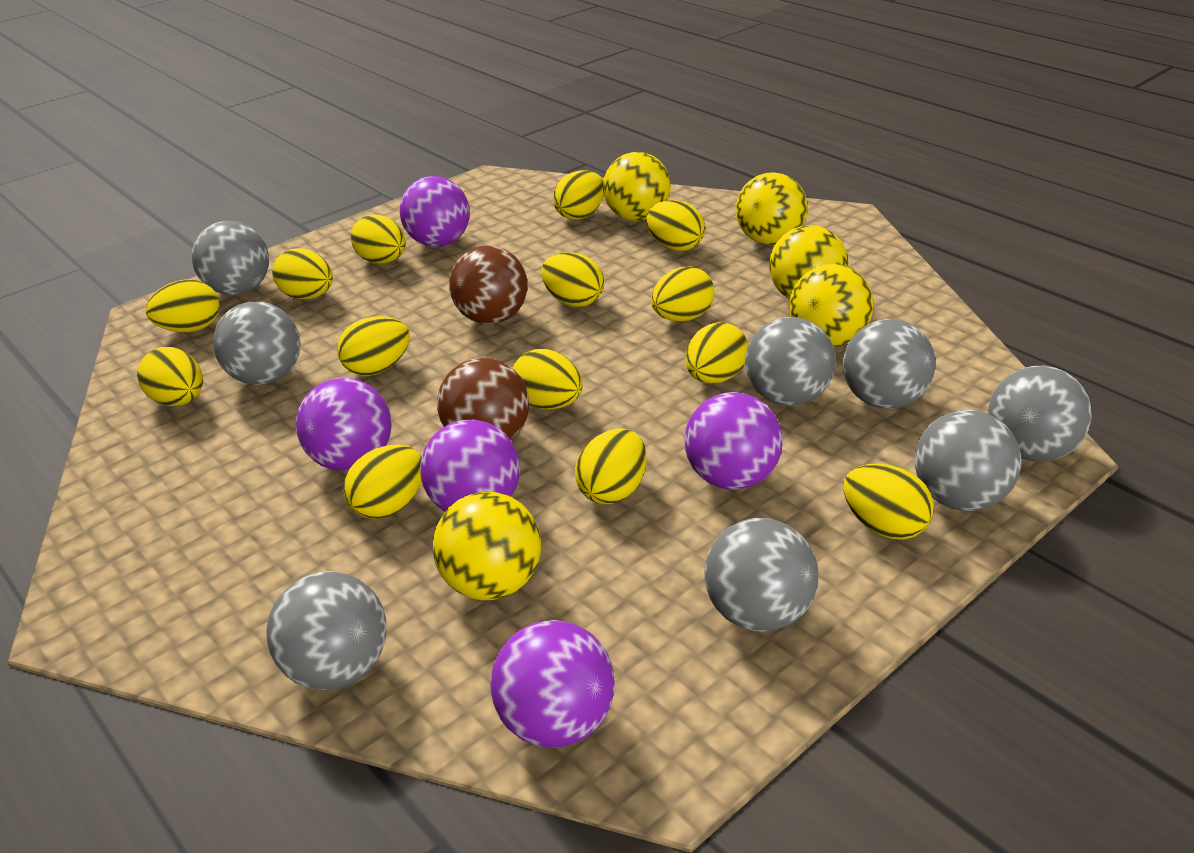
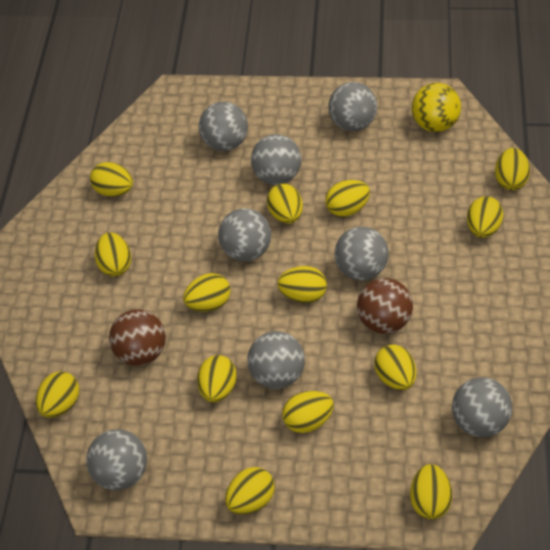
purple ball: 5 -> 0
yellow ball: 5 -> 1

